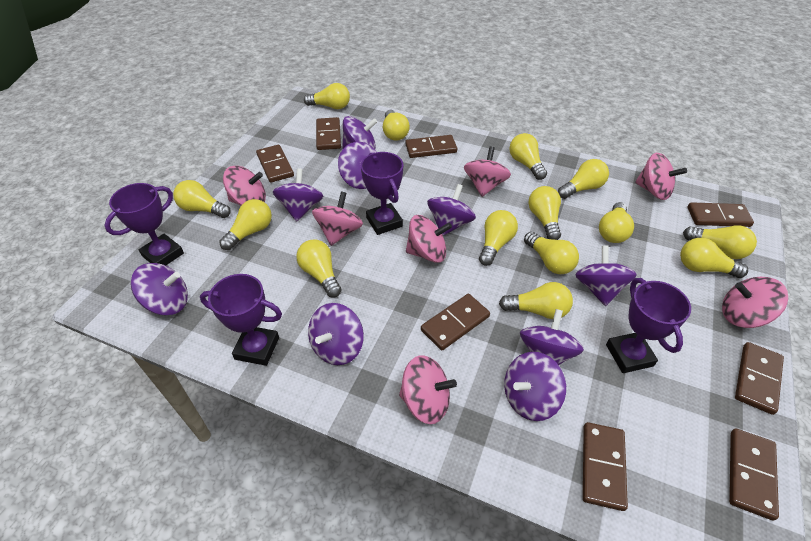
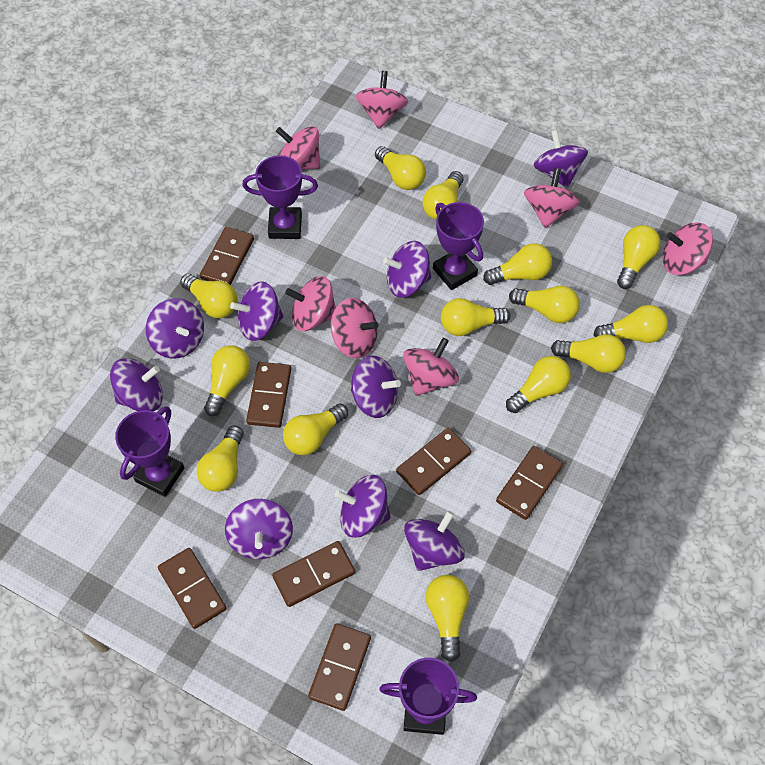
brown domino: 8 -> 7

